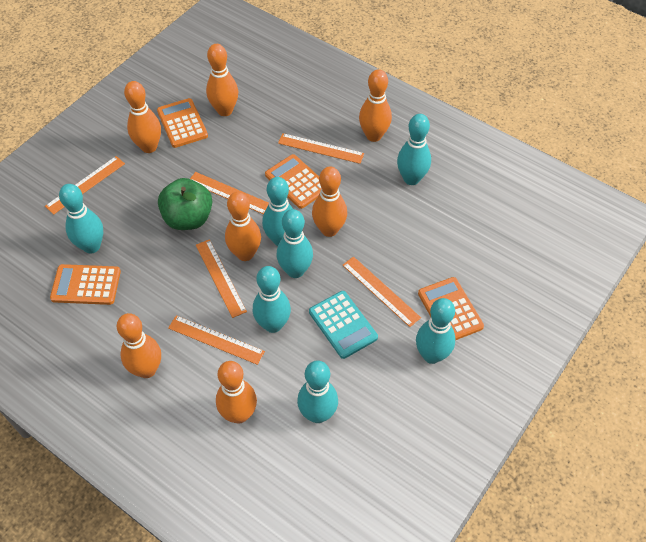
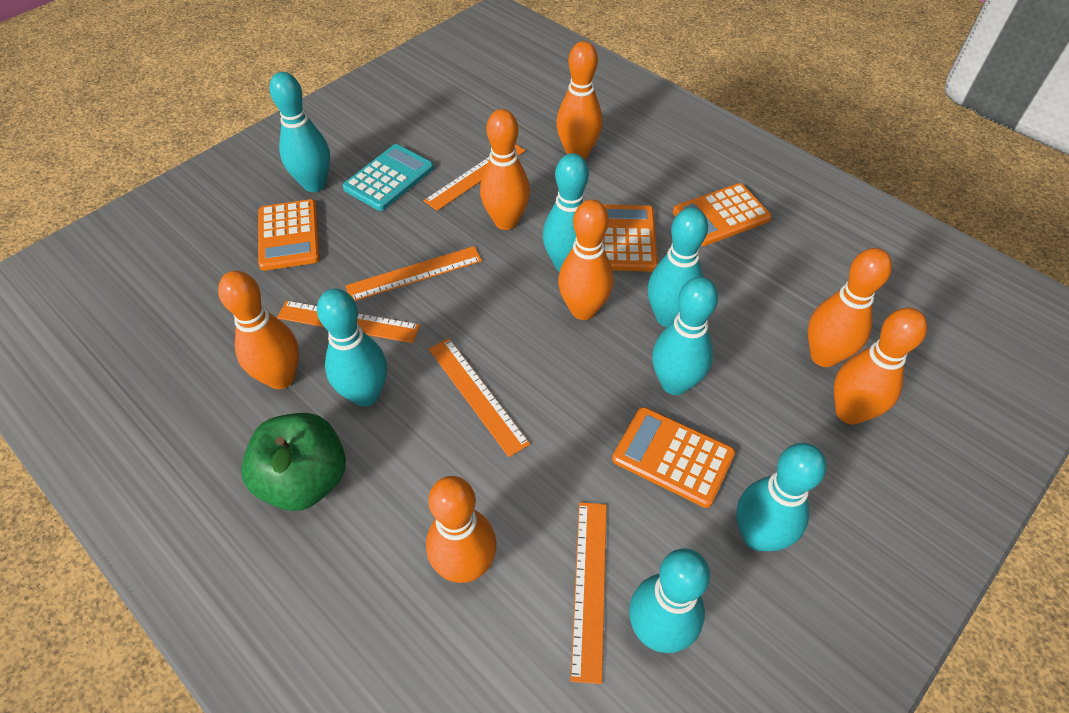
orange ruler: 6 -> 5

